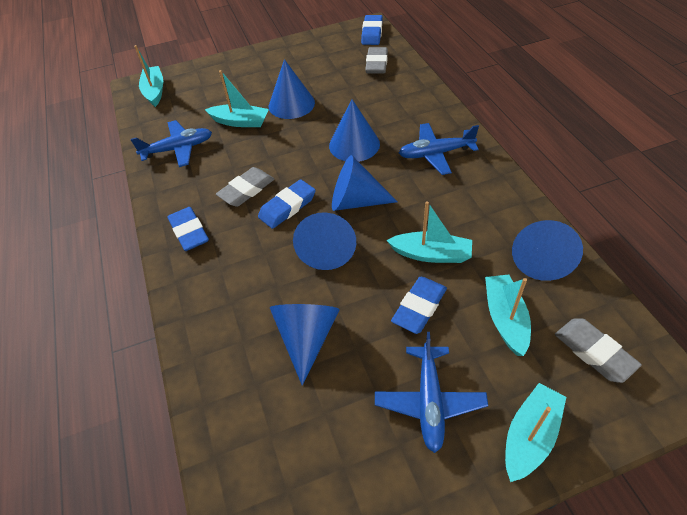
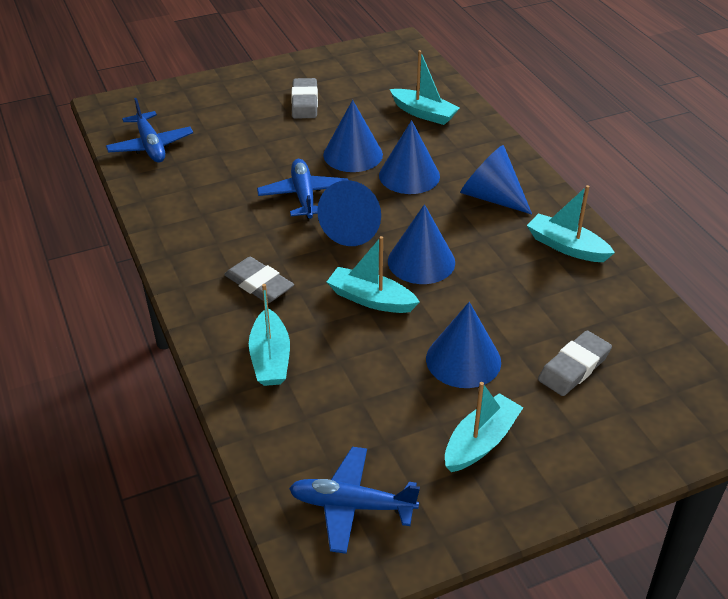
blue eraser: 4 -> 0

